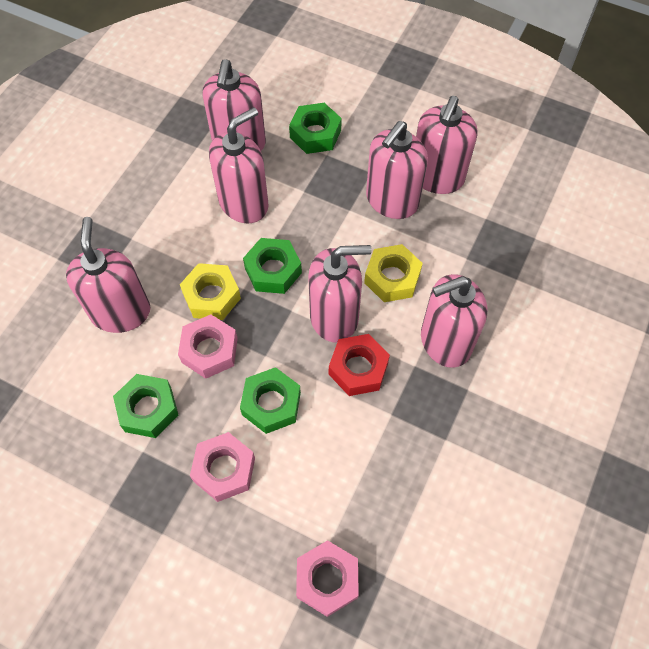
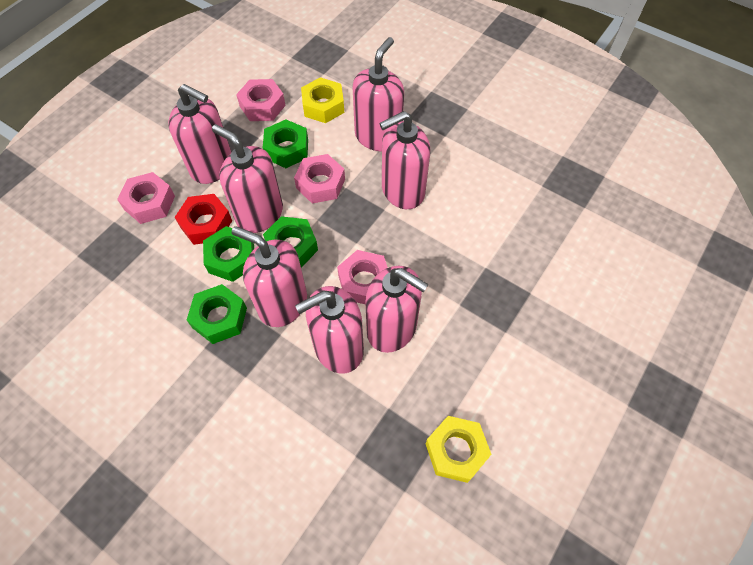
pink nut: 3 -> 4

